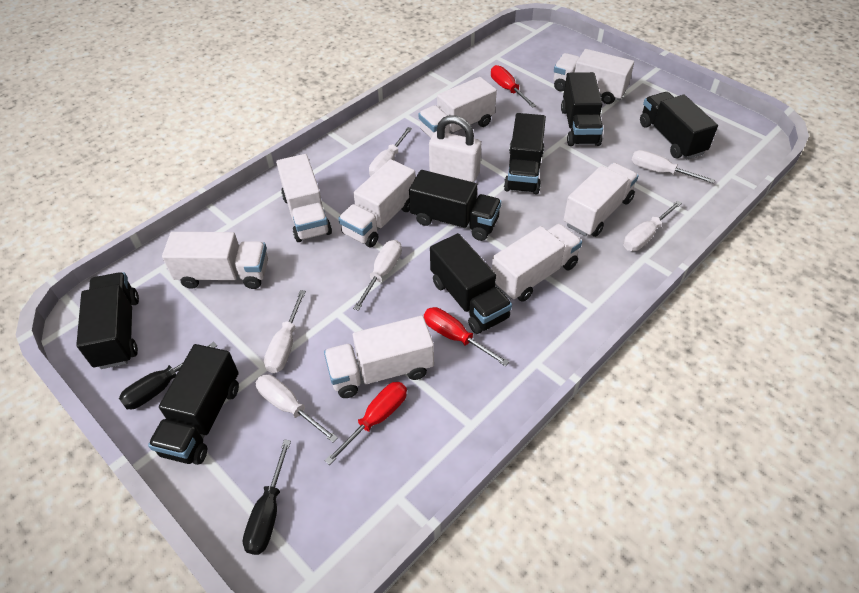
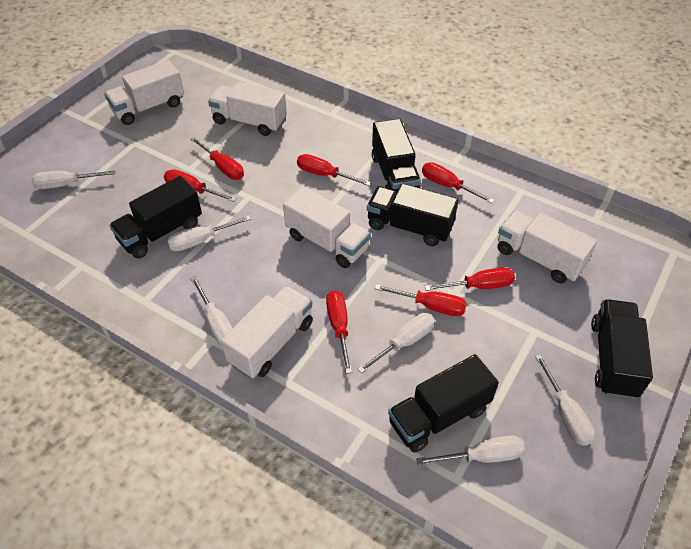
black screwdriver: 2 -> 0
black truck: 7 -> 5
red screwdriver: 3 -> 7
white padlock: 1 -> 0
white truck: 8 -> 5

